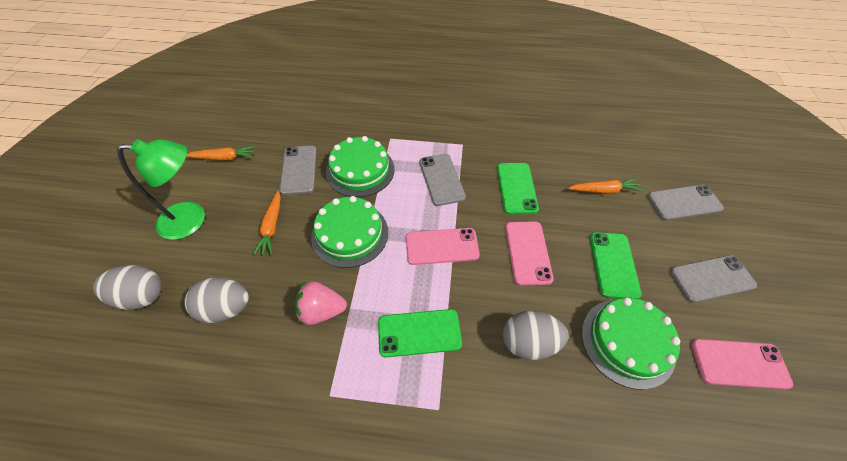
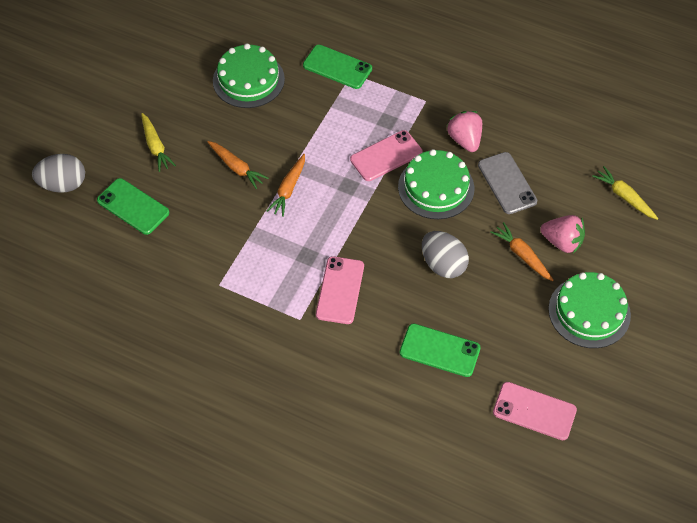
green lamp: 1 -> 0
grey egg: 3 -> 2
grey phone: 4 -> 1
pink strawberry: 1 -> 2
yellow carrot: 0 -> 2

